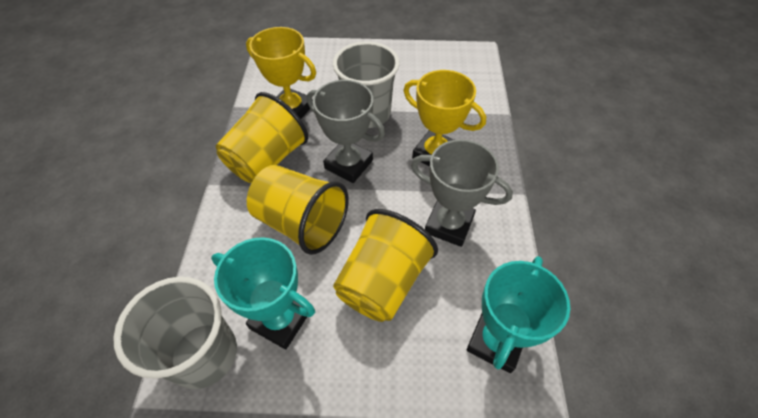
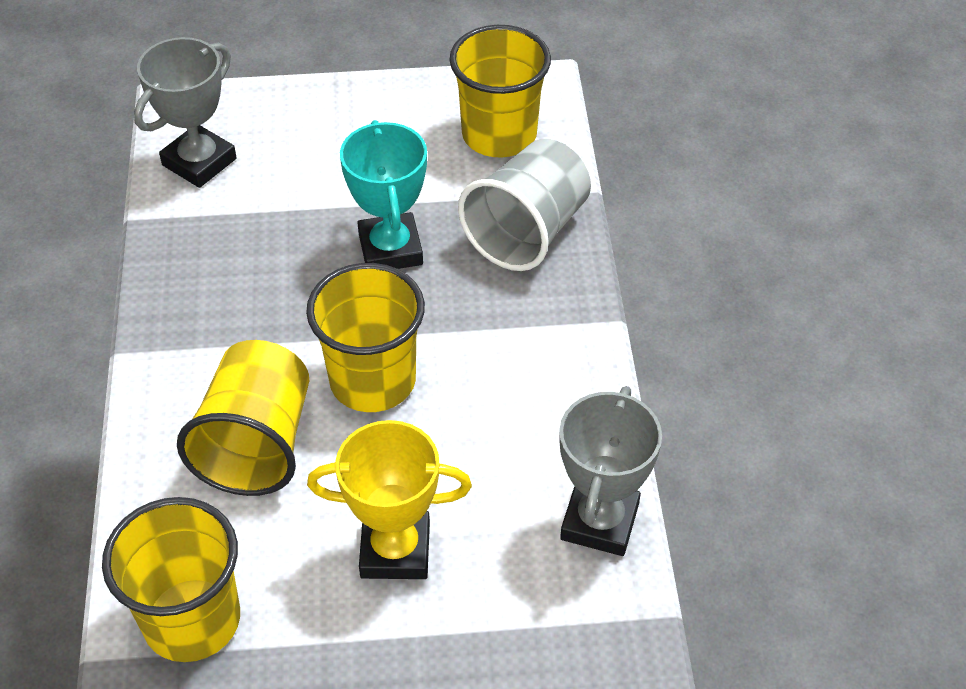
grey cup: 2 -> 1
turquoise trophy: 2 -> 1
yellow cup: 3 -> 4
yellow trophy: 2 -> 1

